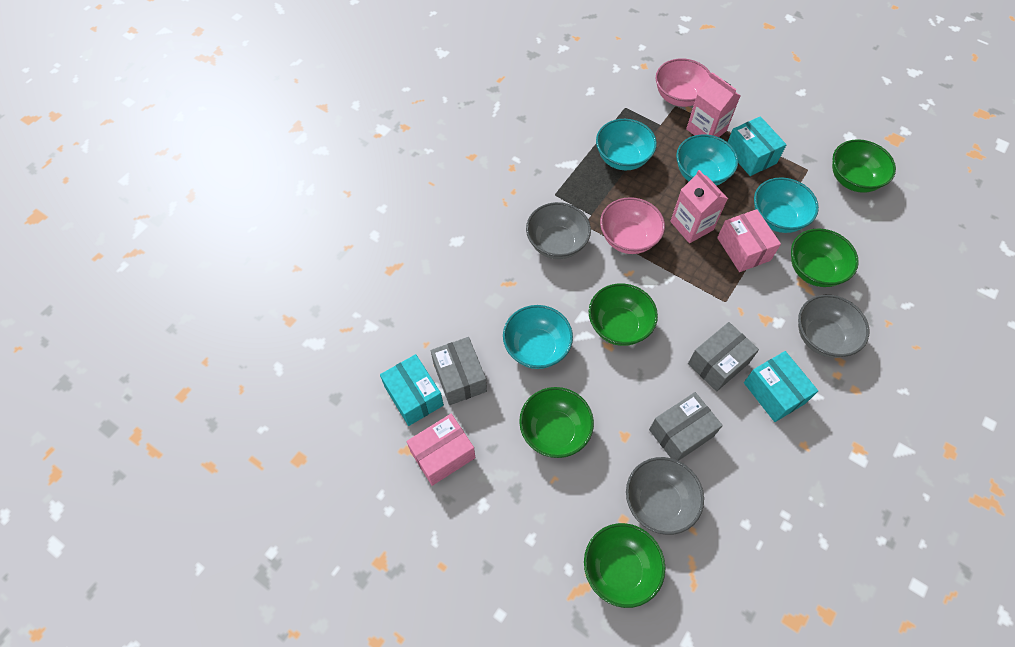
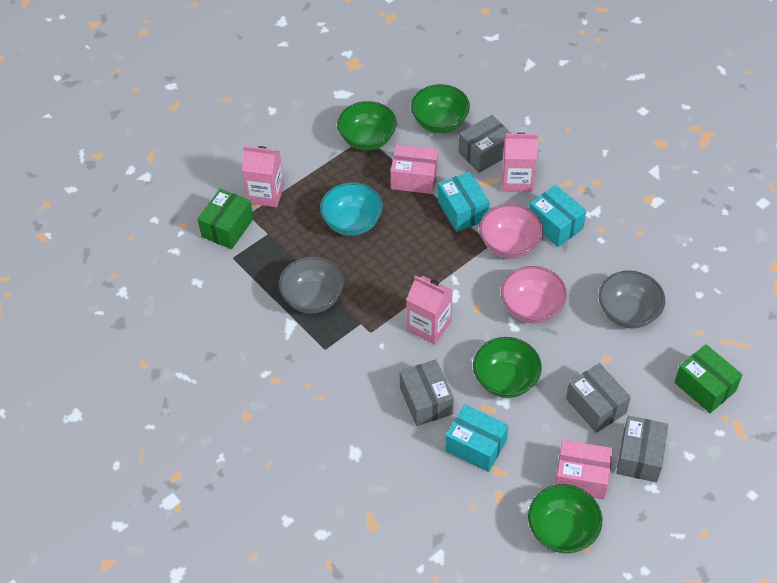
green bowl: 5 -> 4
green box: 0 -> 2
grey bowl: 3 -> 2
grey box: 3 -> 4
pink carton: 2 -> 3
turquoise bowl: 4 -> 1

